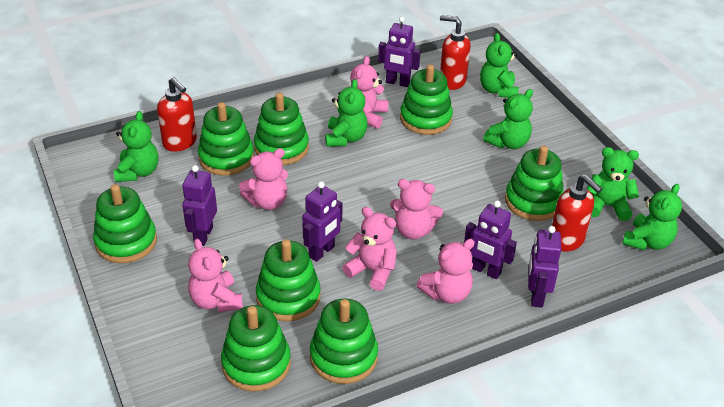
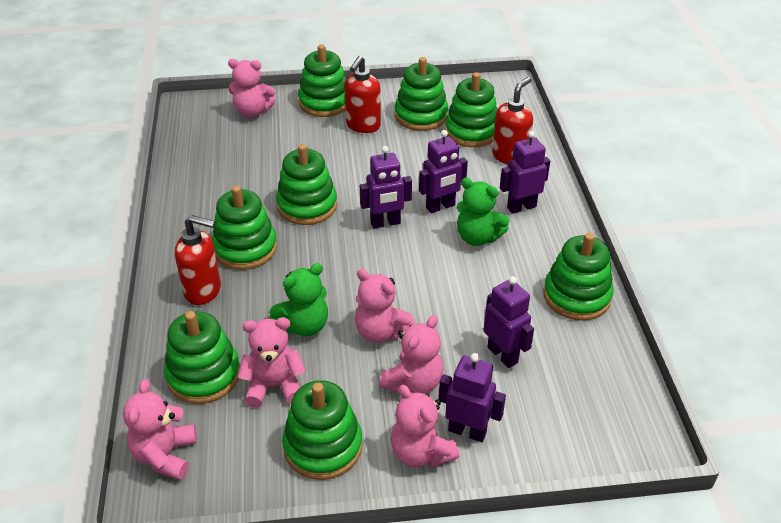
green teddy bear: 6 -> 2

